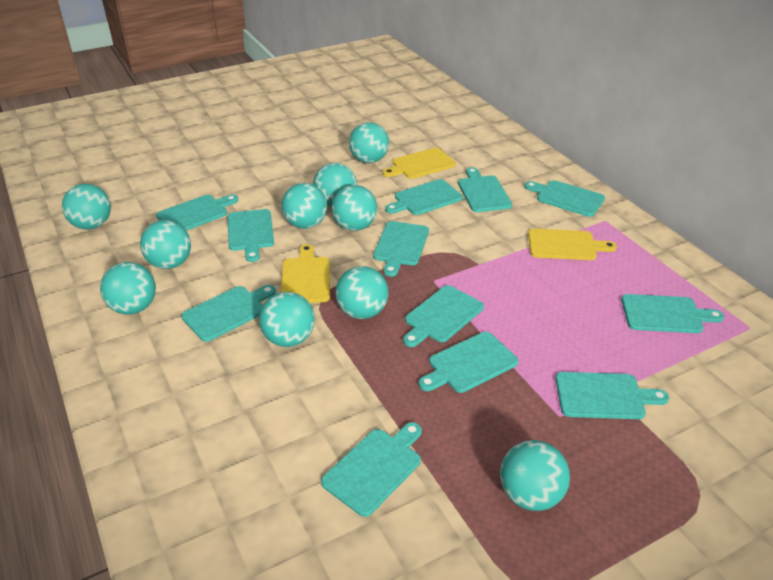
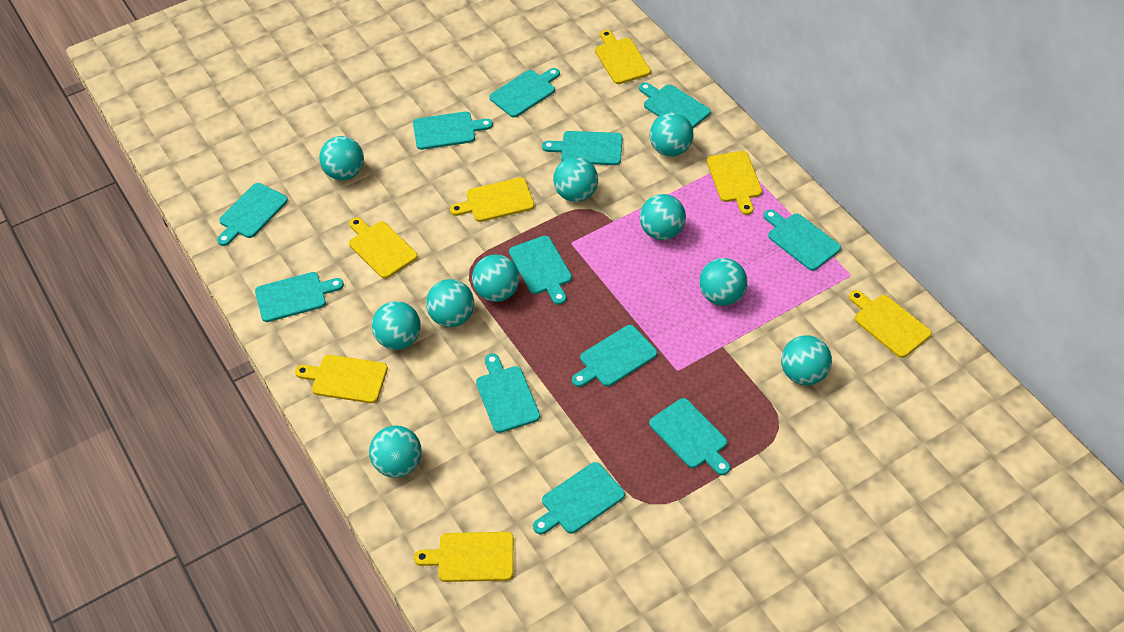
yellow cutting board: 3 -> 7

